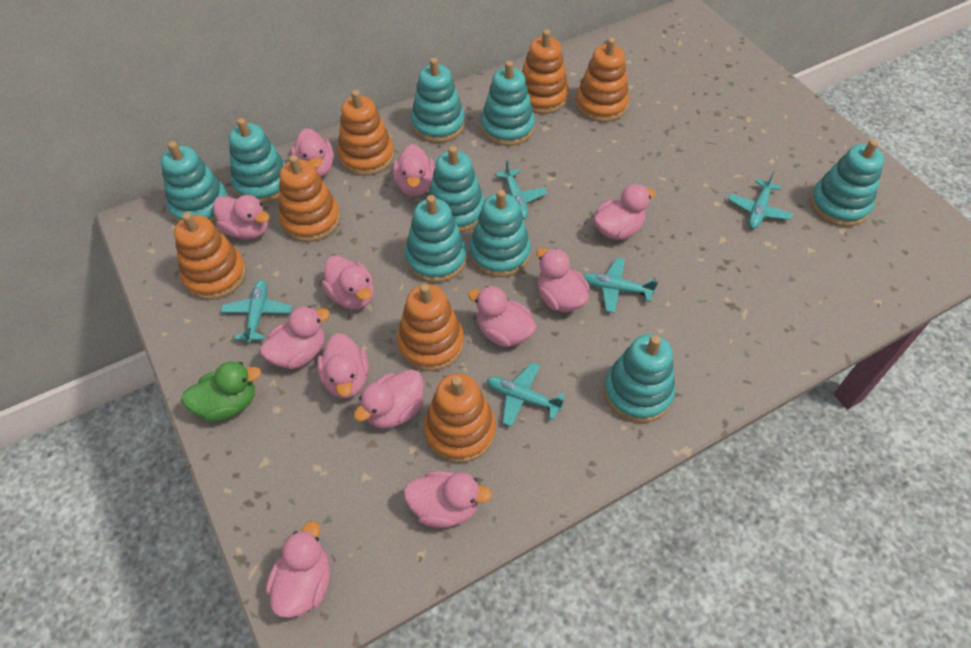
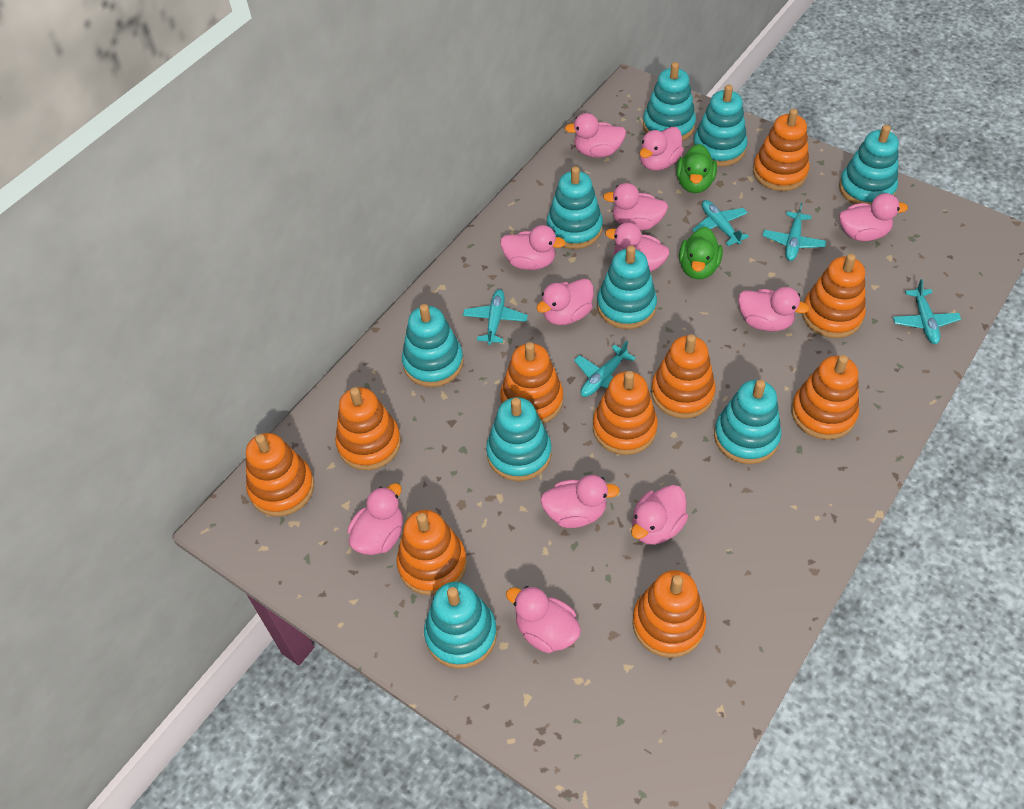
green duck: 1 -> 2
orange stacking toy: 7 -> 10

